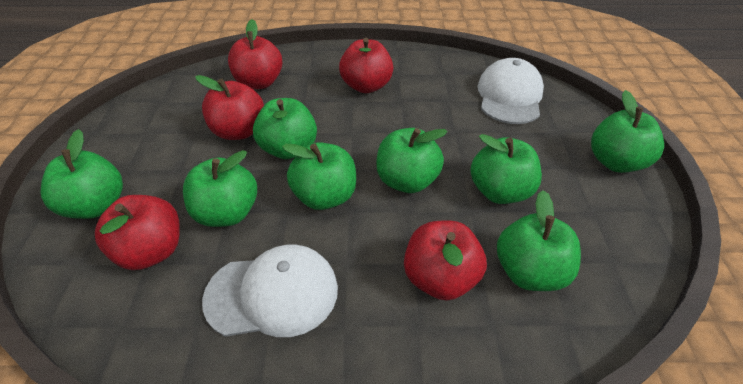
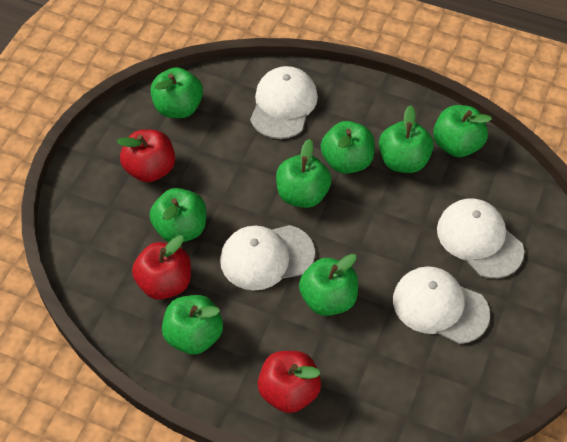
red apple: 5 -> 3
white cap: 2 -> 4

